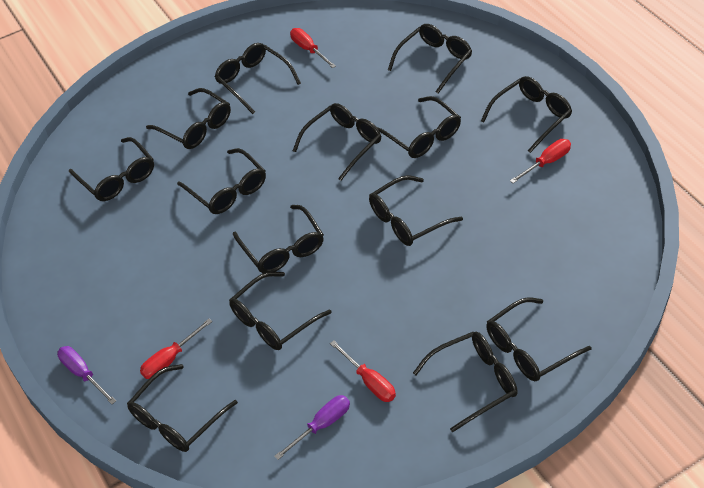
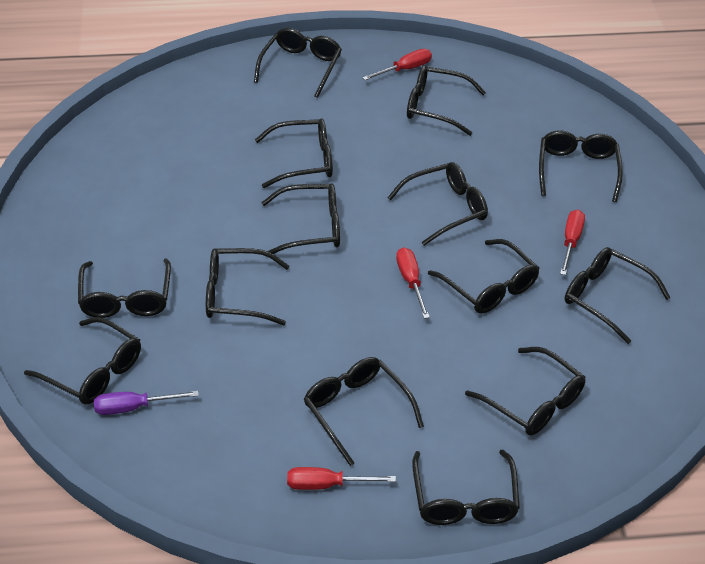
purple screwdriver: 2 -> 1

